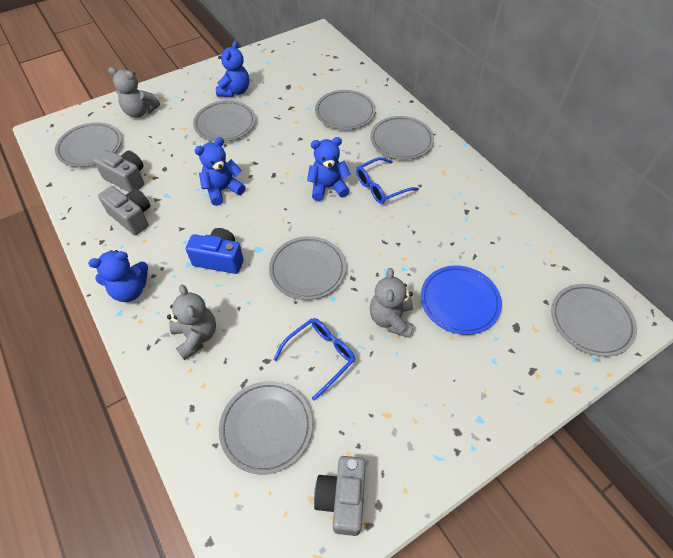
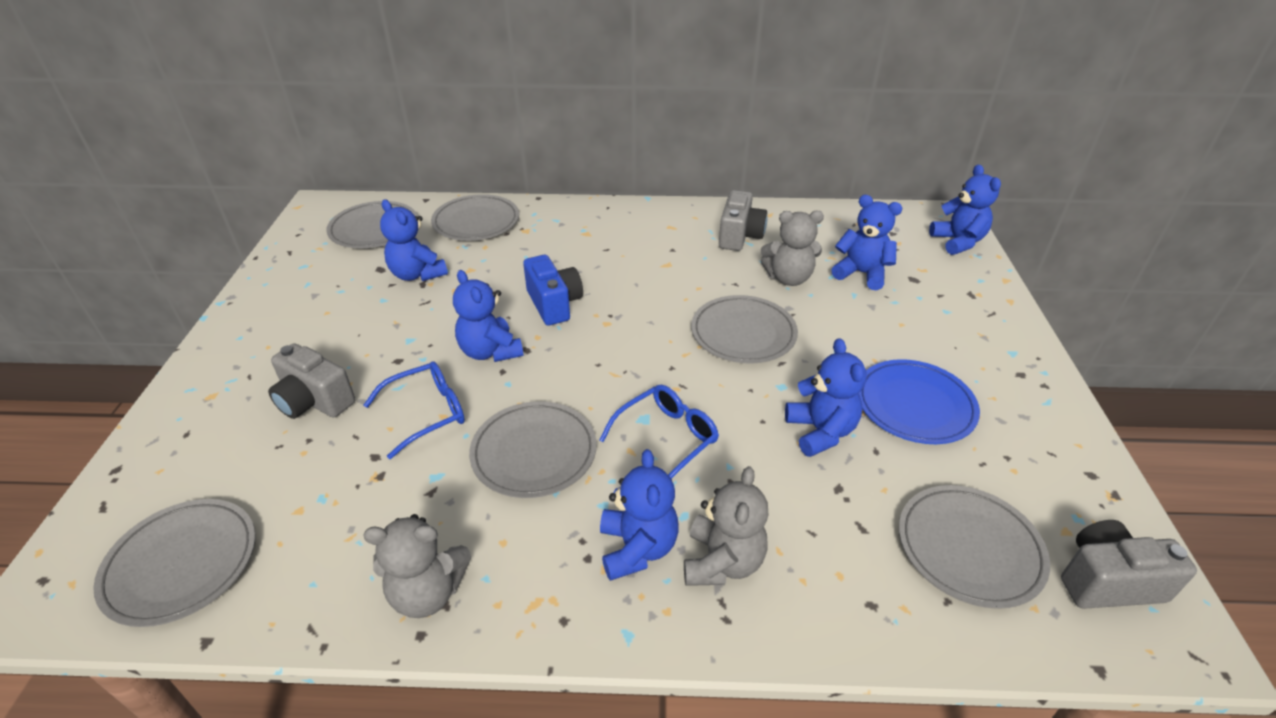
blue teddy bear: 4 -> 6
grey plate: 7 -> 6

